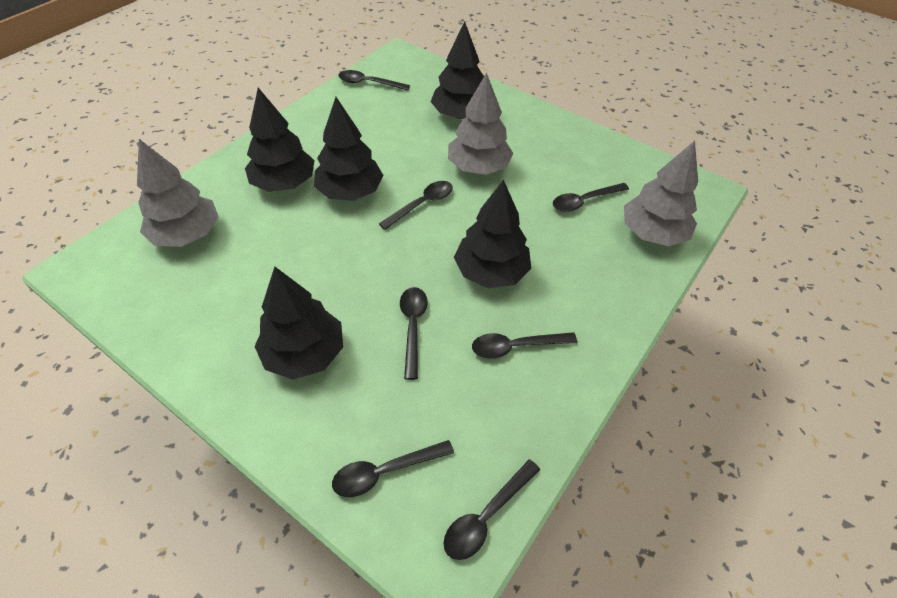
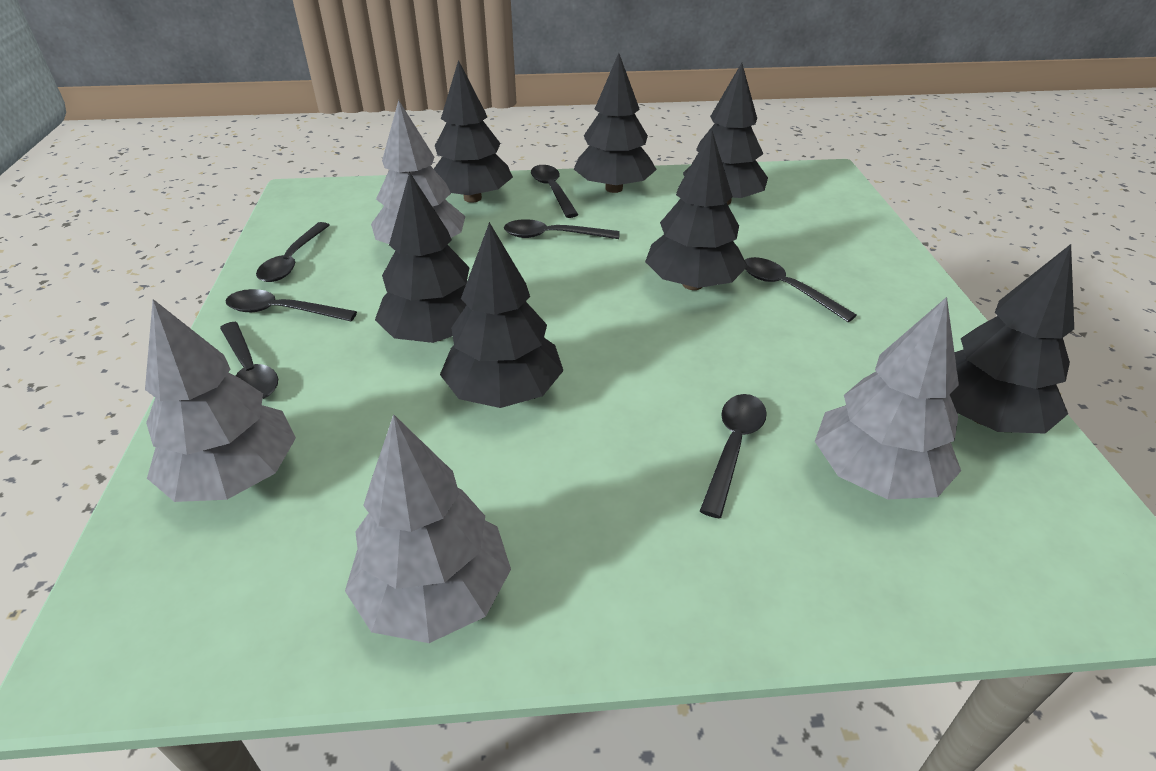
black tree: 5 -> 7
grey tree: 3 -> 4

